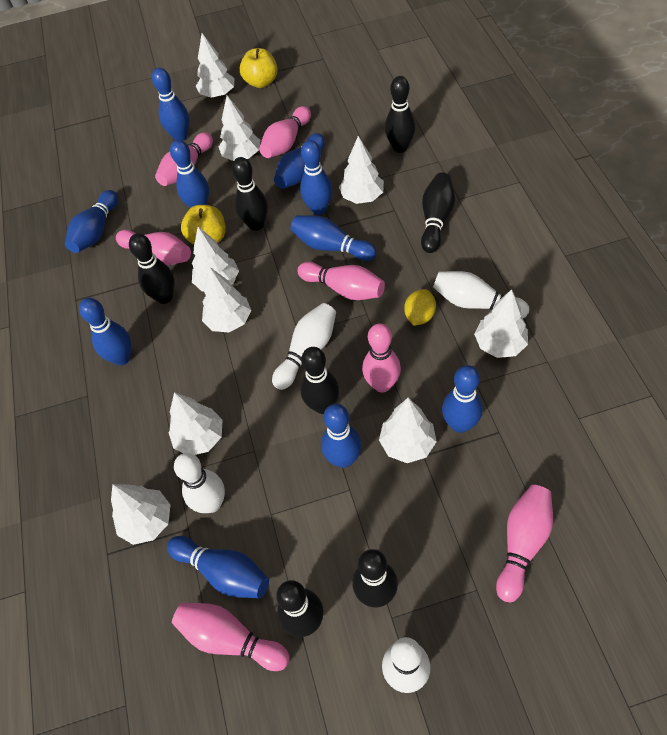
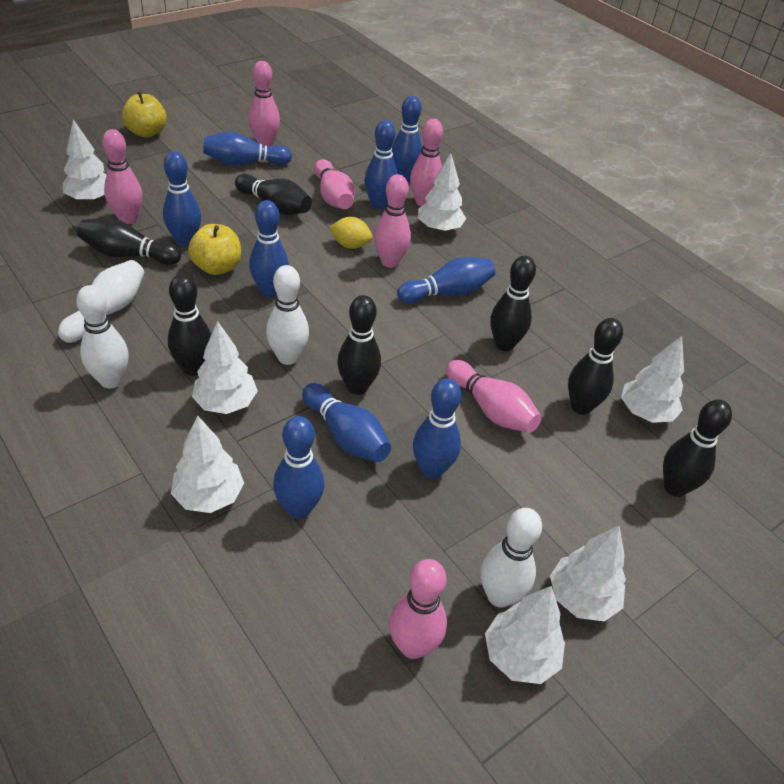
blue bowling pin: 10 -> 9
white tree: 9 -> 7

